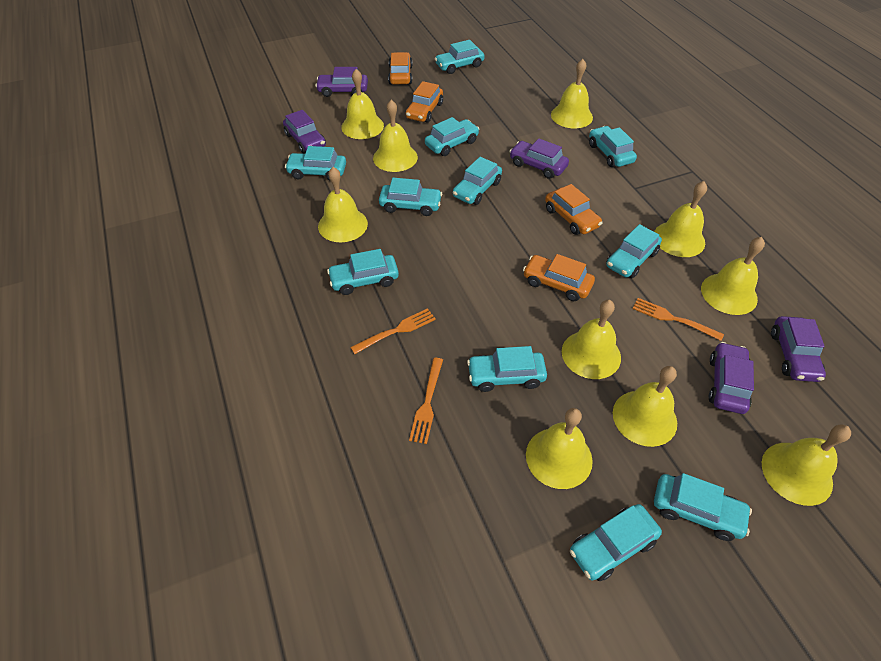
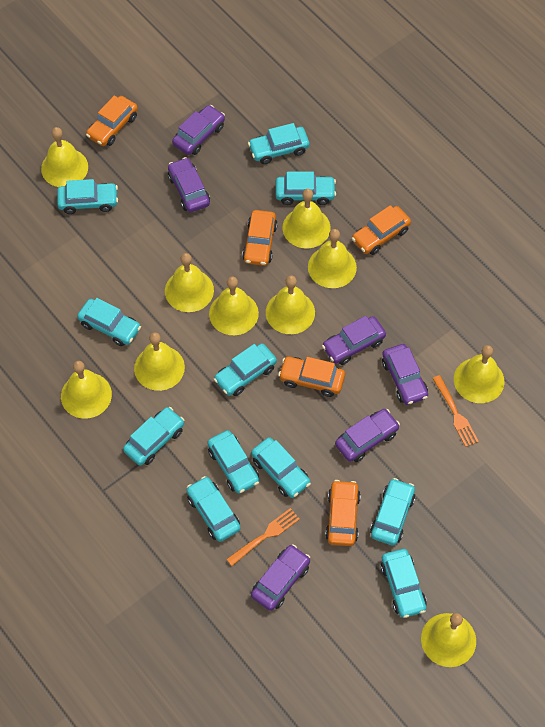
orange car: 4 -> 5
orange fork: 3 -> 2
purple car: 5 -> 6

